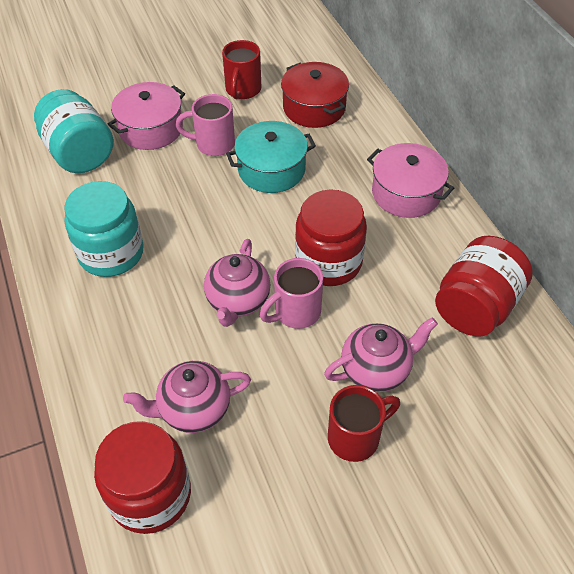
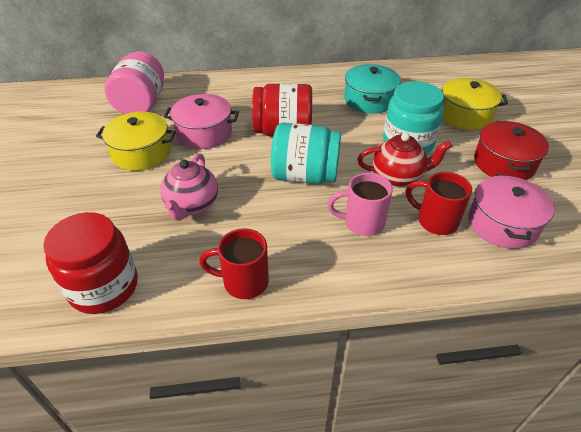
pink jar: 0 -> 1
pink mug: 2 -> 1
pink teapot: 3 -> 1
red jar: 3 -> 2
red teapot: 0 -> 1
yellow pot: 0 -> 2

